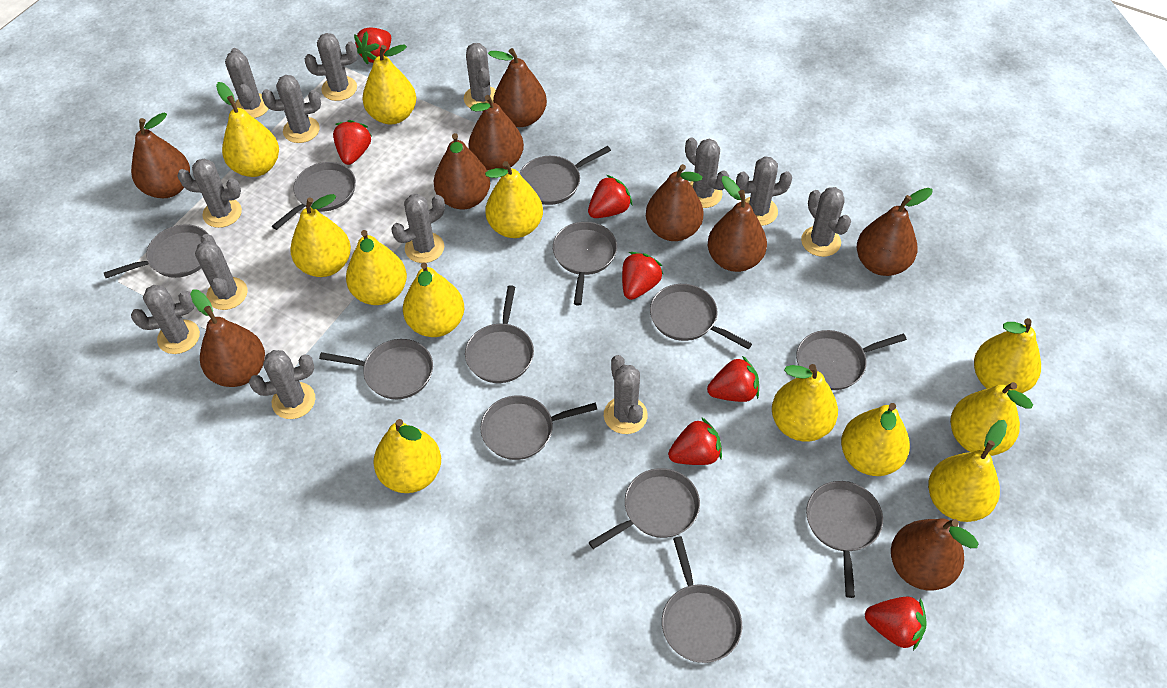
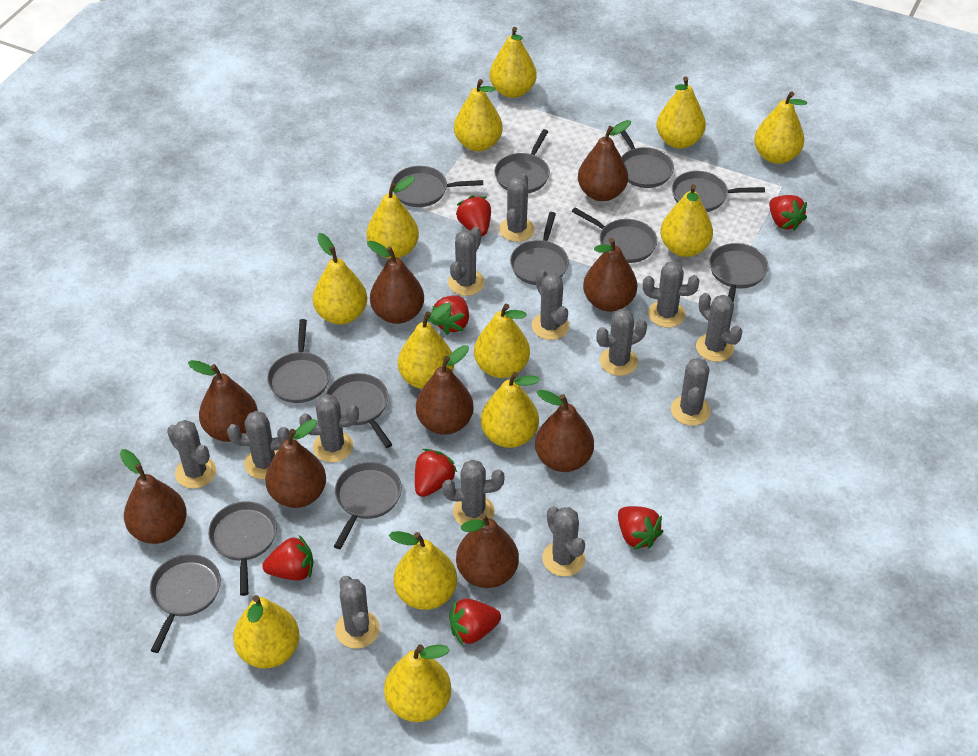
yellow pear: 12 -> 13

